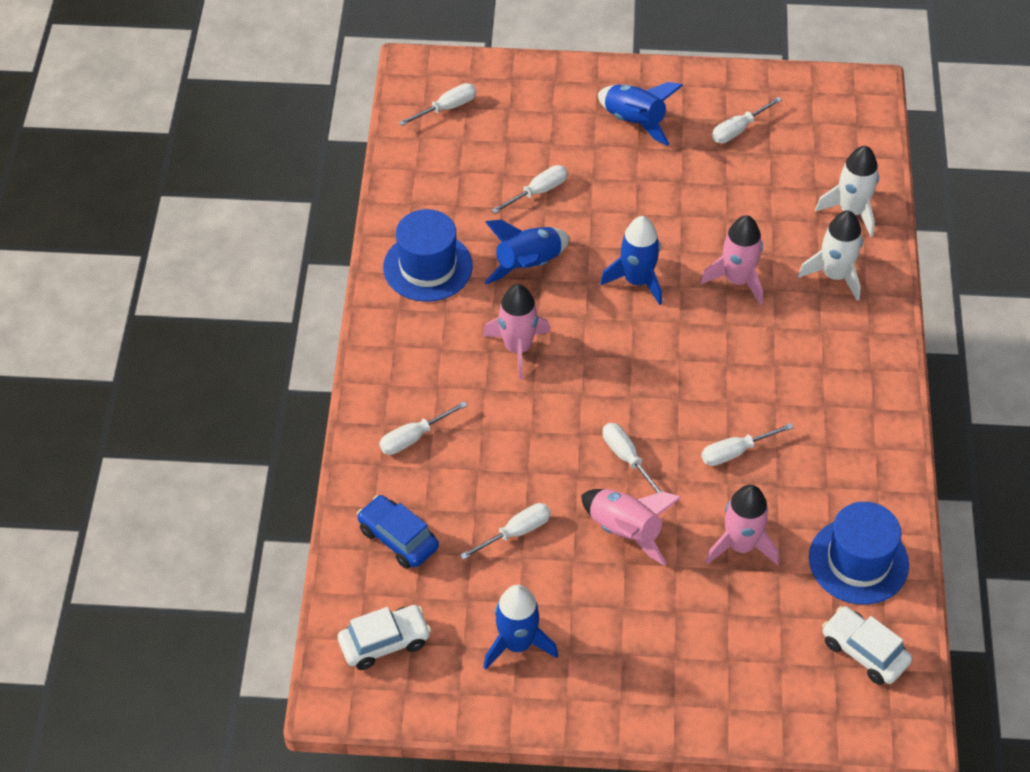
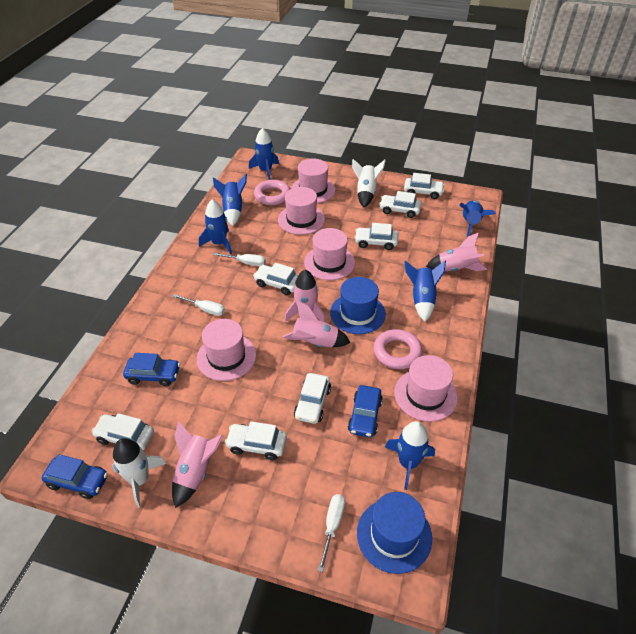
blue car: 1 -> 3
blue rocket: 4 -> 6
pink hat: 0 -> 5
pink ring: 0 -> 2
white car: 2 -> 7
white screwdriver: 7 -> 3

